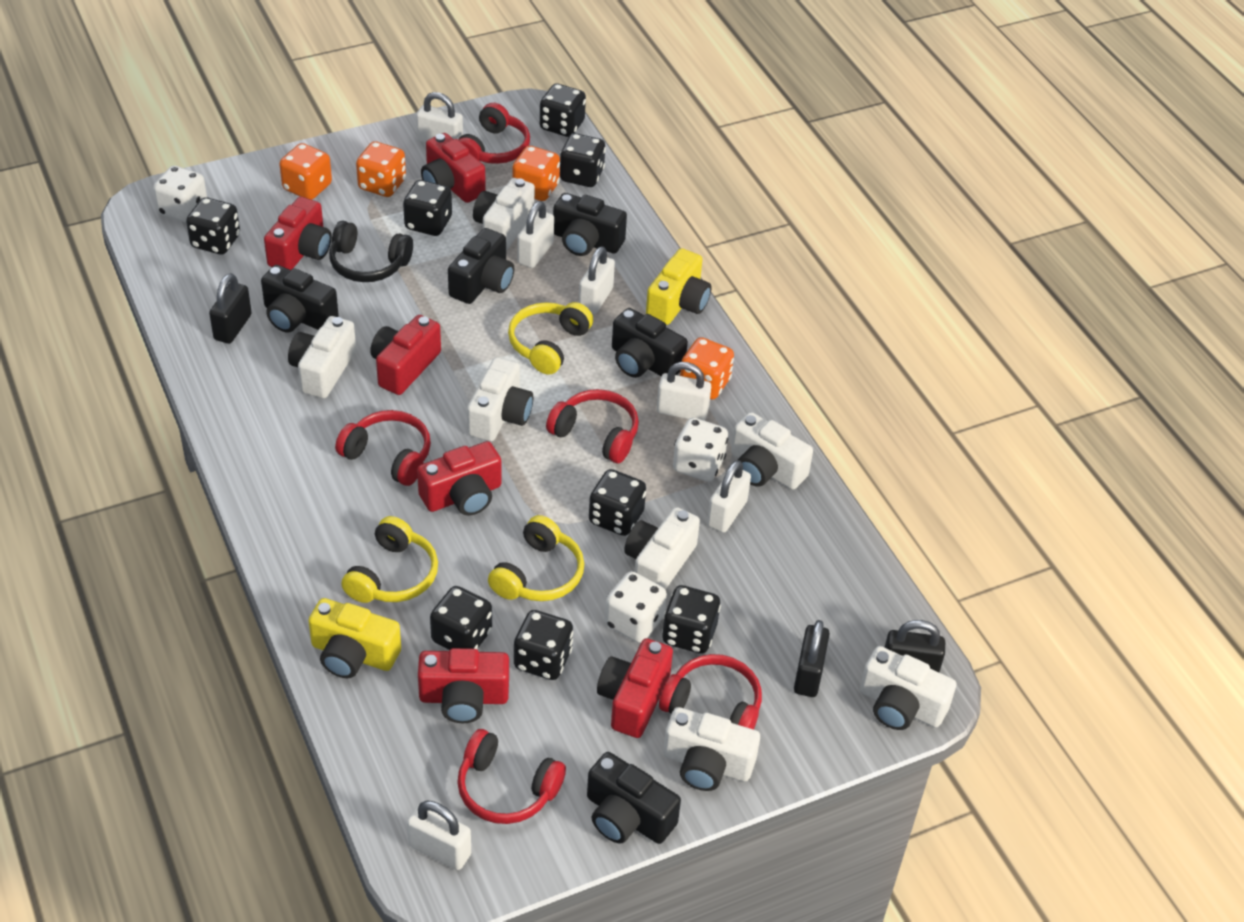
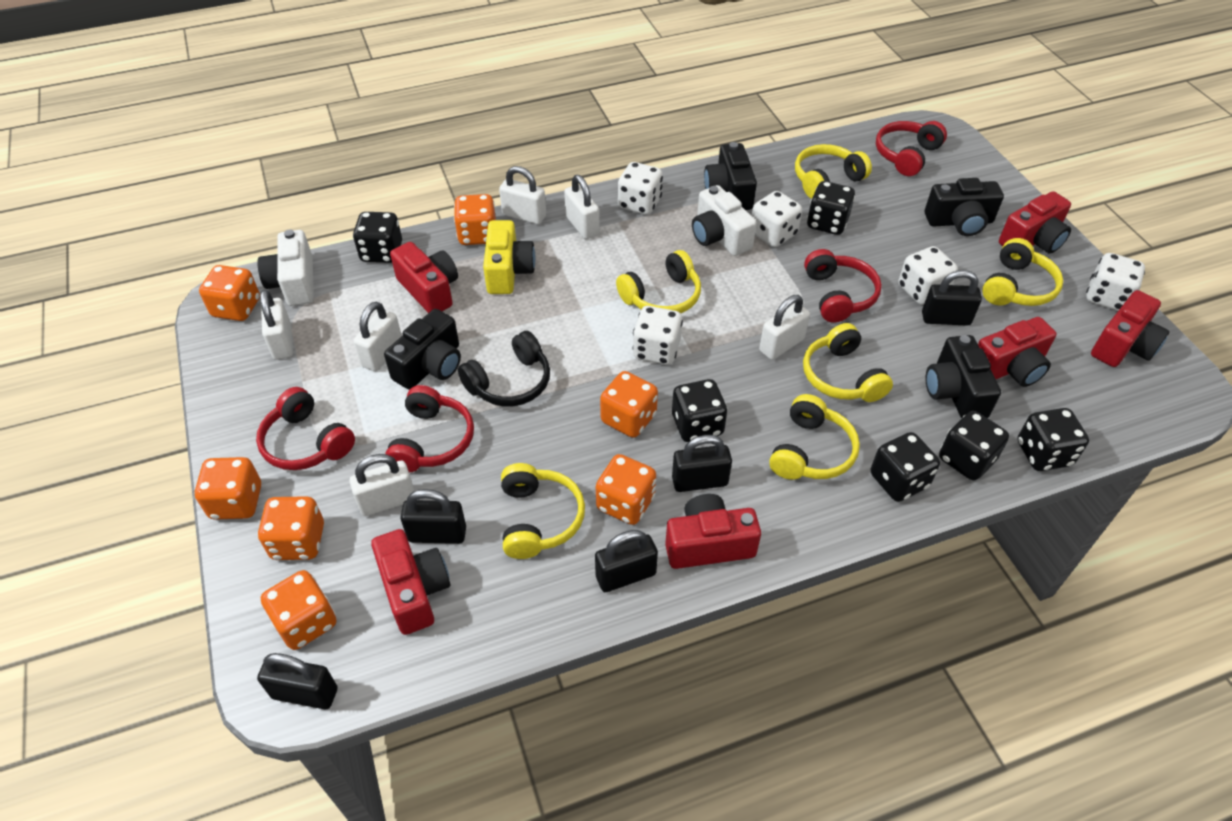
black camera: 5 -> 4
black dice: 8 -> 6
black padlock: 3 -> 5
orange dice: 4 -> 7
red headphones: 5 -> 4
white camera: 7 -> 2
white dice: 3 -> 5
yellow camera: 2 -> 1
yellow headphones: 3 -> 6

